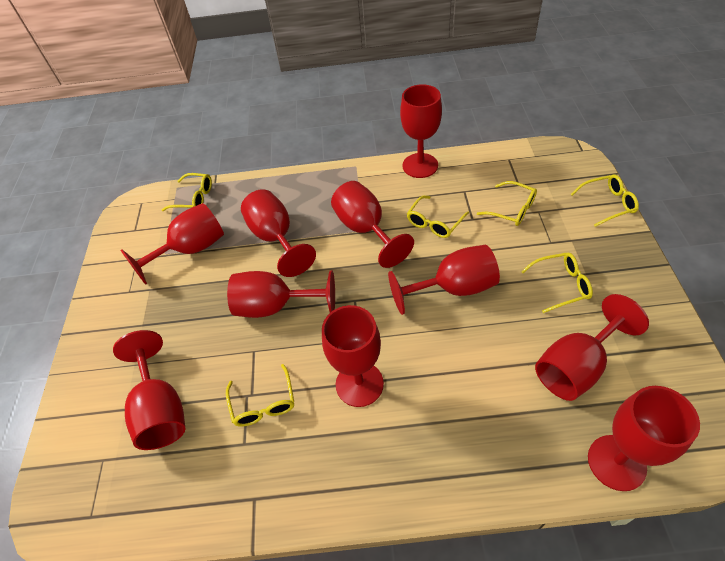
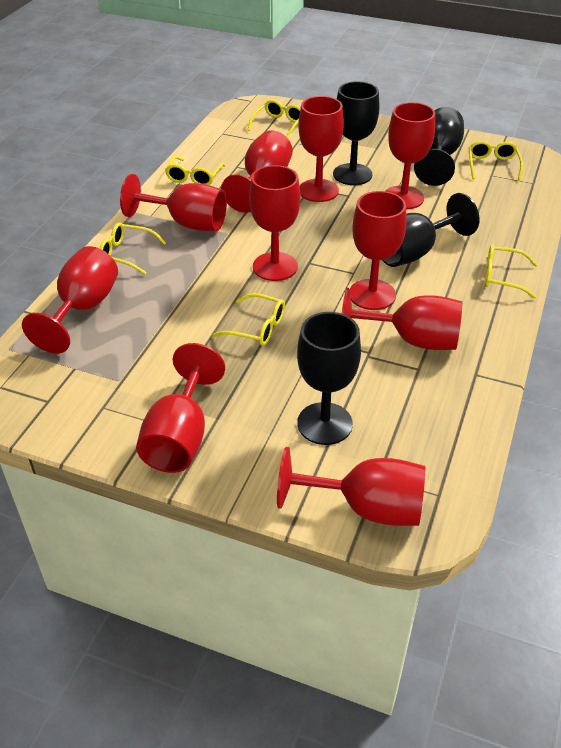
black goblet: 0 -> 4

